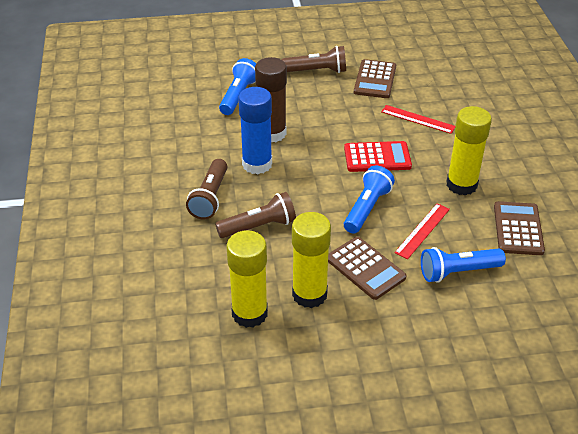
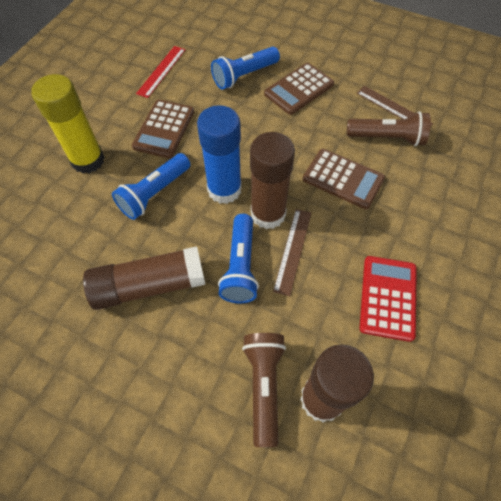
brown flashlight: 3 -> 2
brown glue stick: 1 -> 3
brown ruler: 0 -> 2
red ruler: 2 -> 1
yellow glue stick: 3 -> 1

